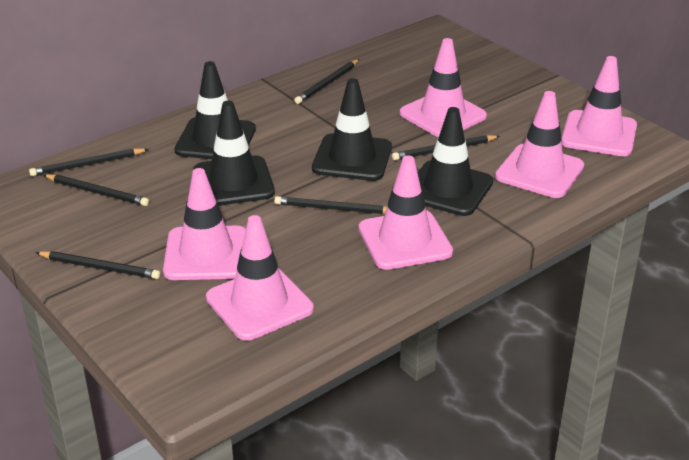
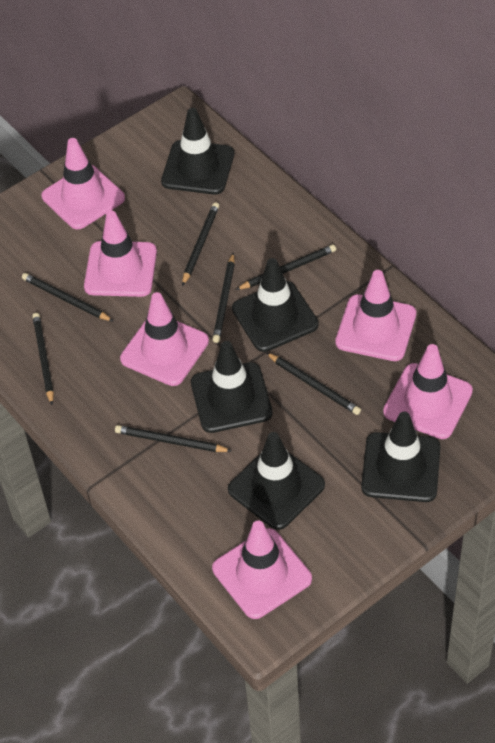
black pencil: 6 -> 7
black traffic cone: 4 -> 5

